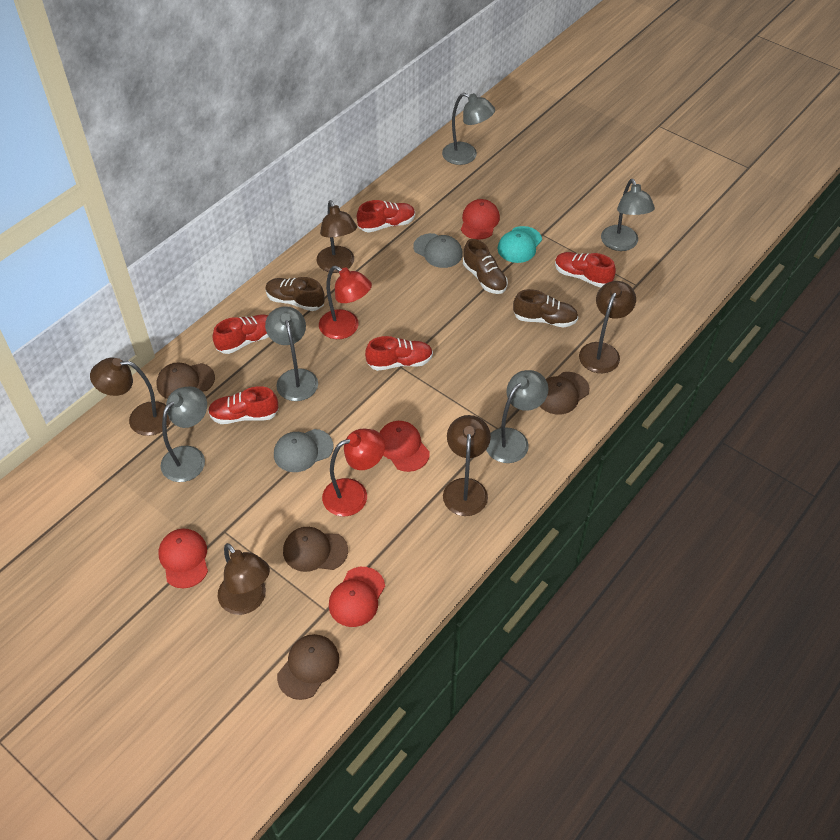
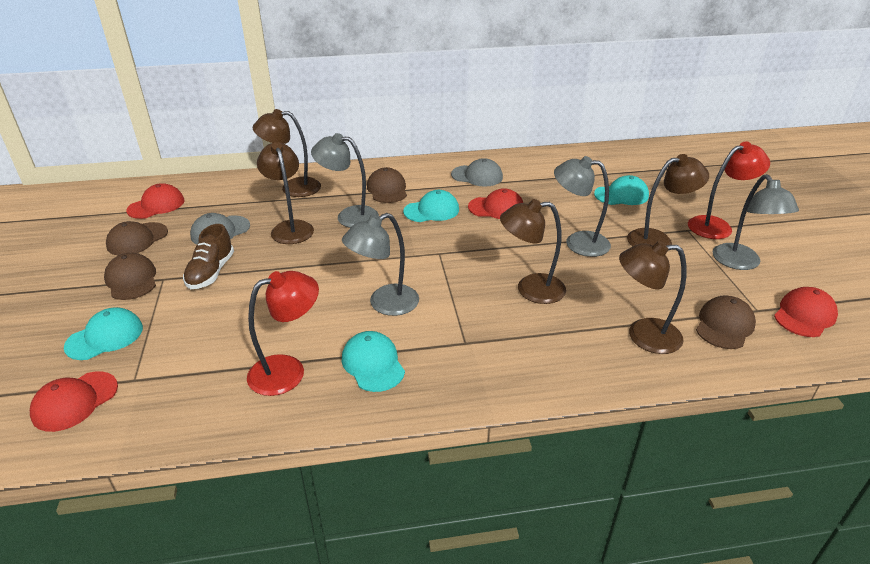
brown shoe: 3 -> 1
grey lamp: 5 -> 4
red shoe: 5 -> 0
turquoise cap: 1 -> 4

